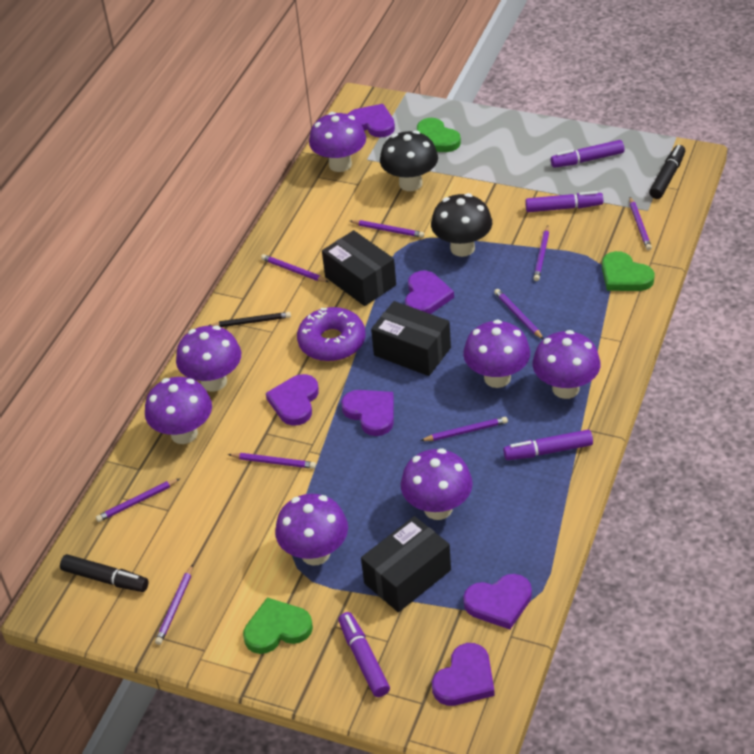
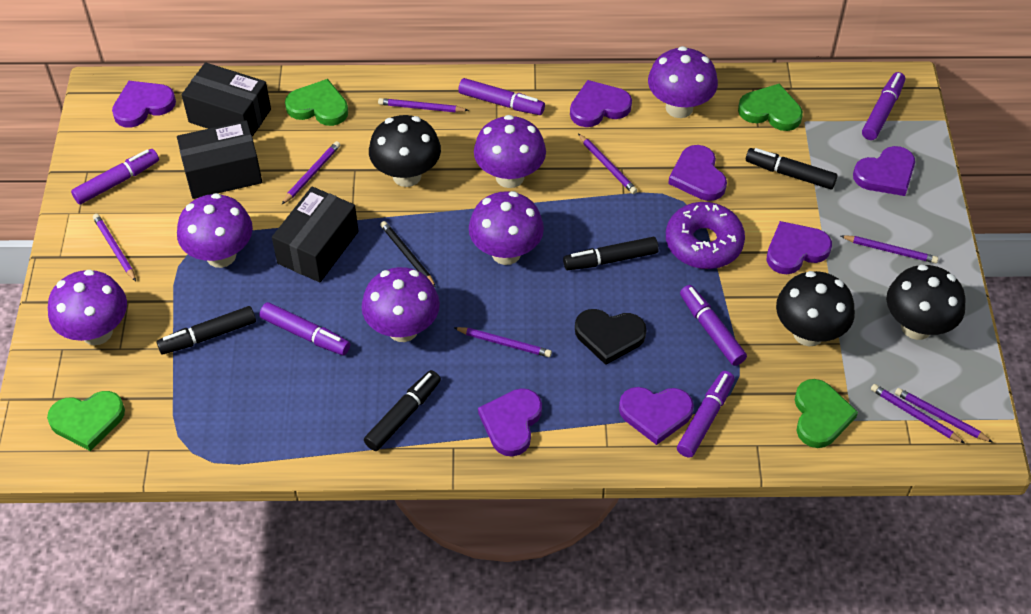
black heart: 0 -> 1
black marker: 2 -> 4
black mushroom: 2 -> 3
green heart: 3 -> 4
purple heart: 6 -> 7
purple marker: 4 -> 6
purple mushroom: 7 -> 6
purple pencil: 9 -> 8

